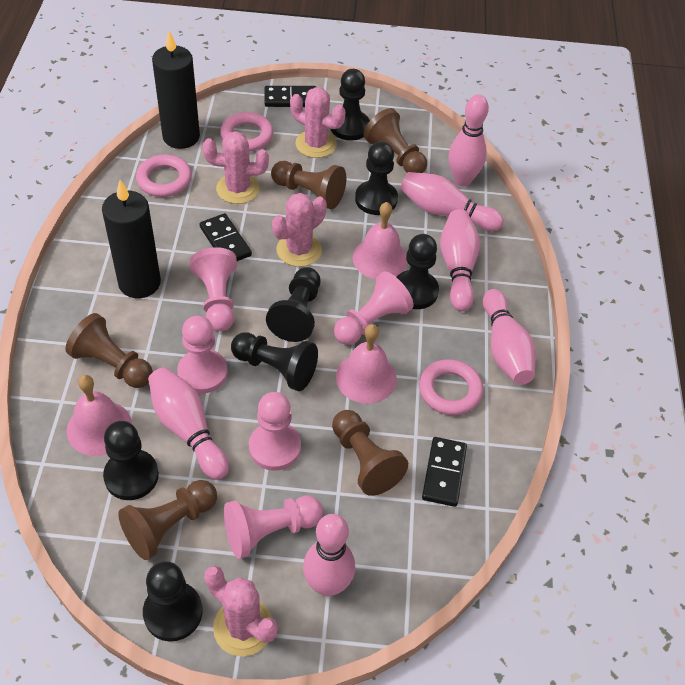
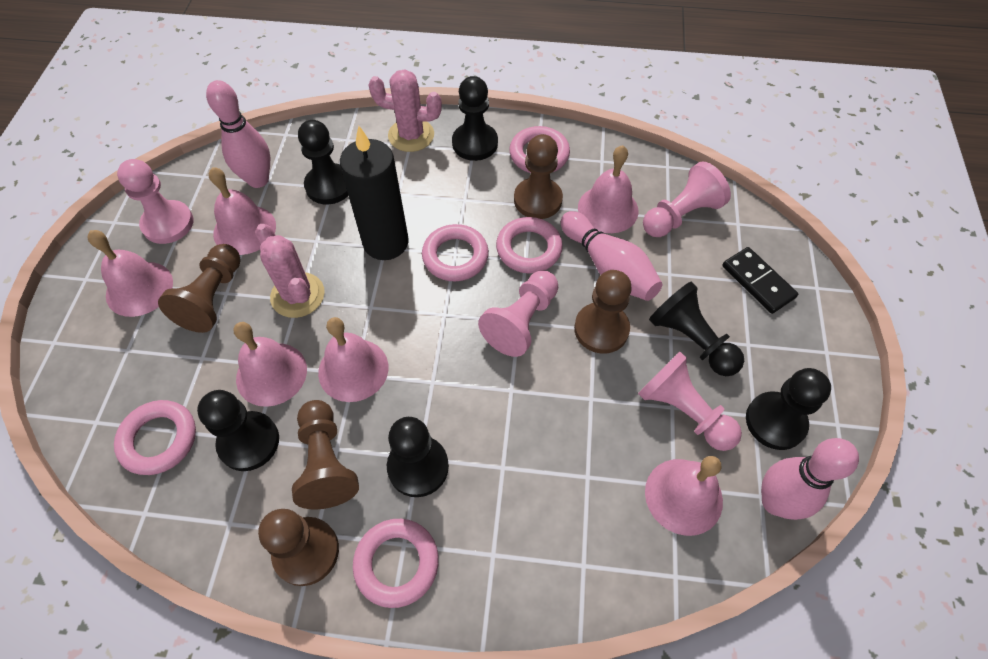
black candle: 2 -> 1
black domino: 3 -> 1
black pawn: 7 -> 6
pink bell: 3 -> 6
pink bowling pin: 6 -> 3
pink cactus: 4 -> 2
pink pawn: 5 -> 4
pink ring: 3 -> 5

